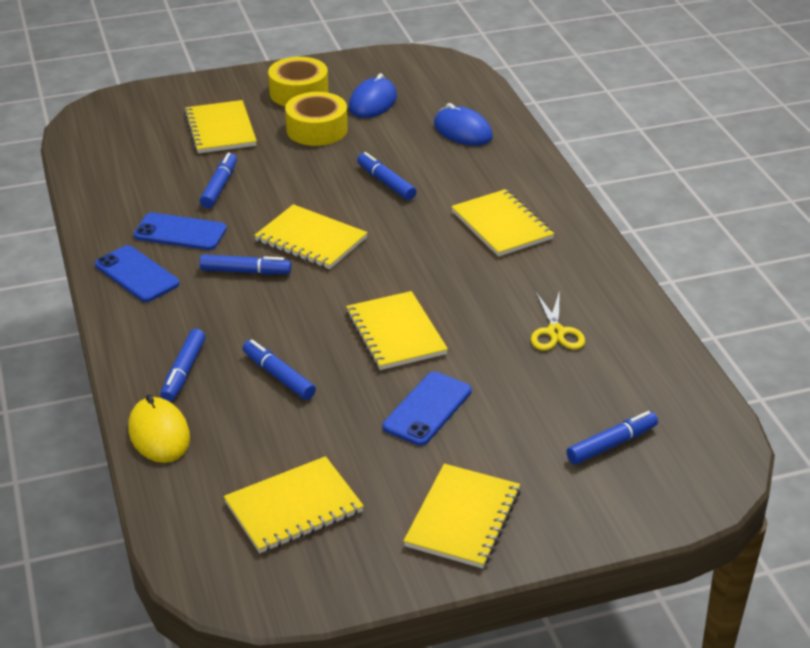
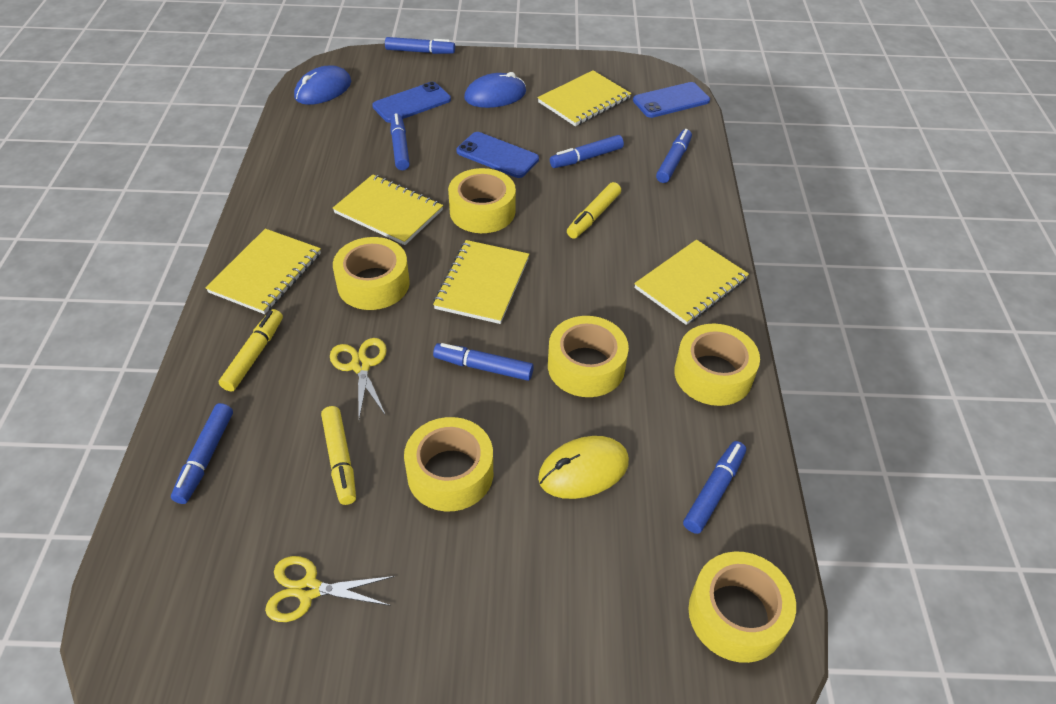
blue marker: 6 -> 7
yellow marker: 0 -> 3
yellow notebook: 6 -> 5
yellow scissors: 1 -> 2
yellow tape: 2 -> 6

